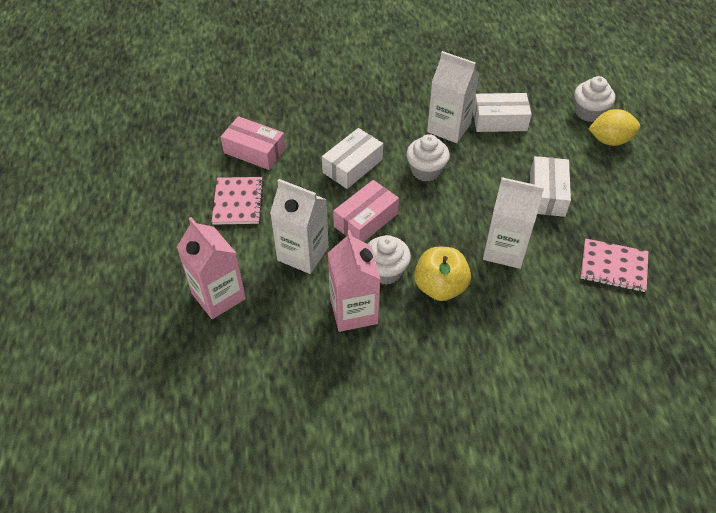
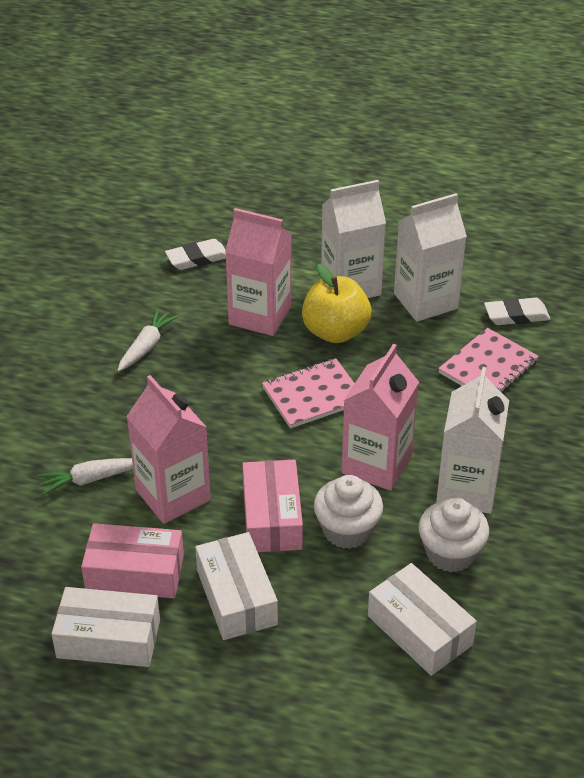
pink carton: 2 -> 3
white carrot: 0 -> 2
white cupcake: 3 -> 2
white eraser: 0 -> 2
yellow lemon: 1 -> 0

